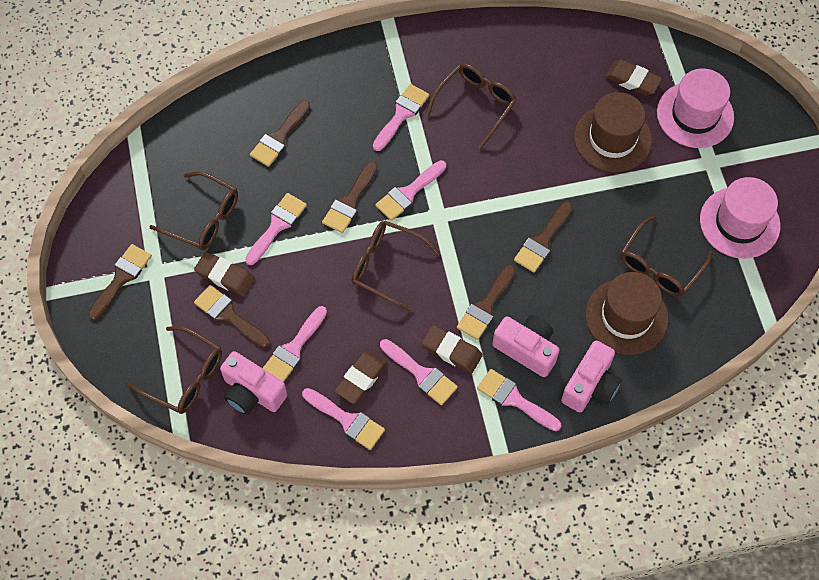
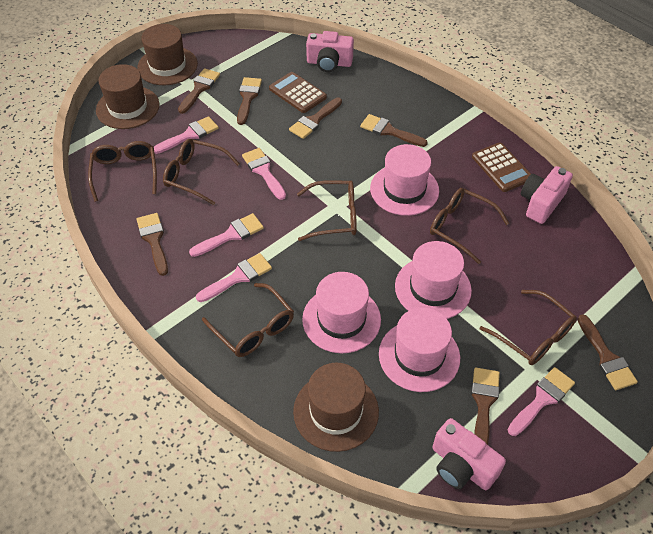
brown brush: 6 -> 7
brown calculator: 0 -> 2
brown eraser: 4 -> 0
brown glasses: 5 -> 6
brown hat: 2 -> 3
pink brush: 7 -> 5
pink hat: 2 -> 4

